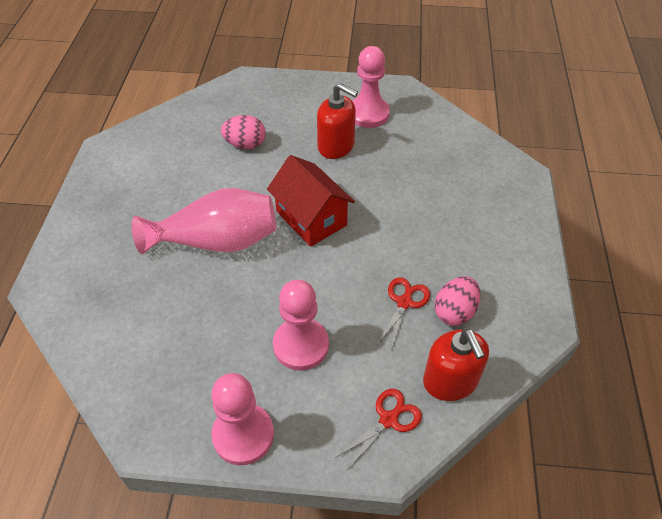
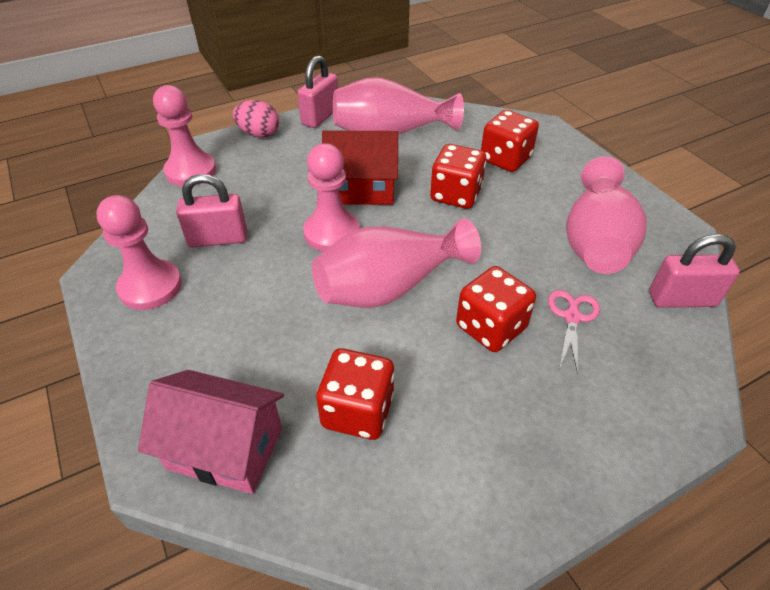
pink egg: 2 -> 1
pink house: 0 -> 1
pink padlock: 0 -> 3
pink scissors: 0 -> 1
pink vase: 1 -> 3
red dice: 0 -> 4
red scissors: 2 -> 0
red soap dispenser: 2 -> 0

